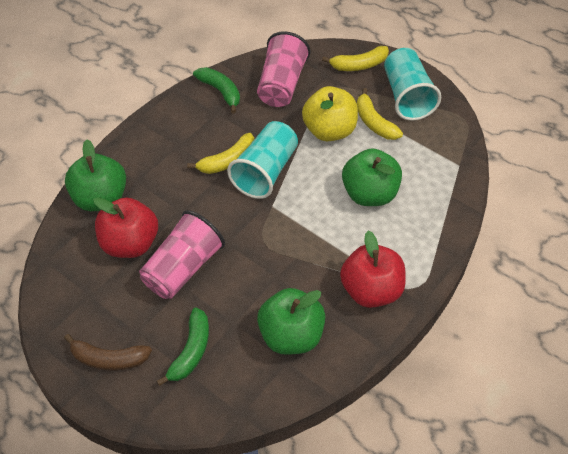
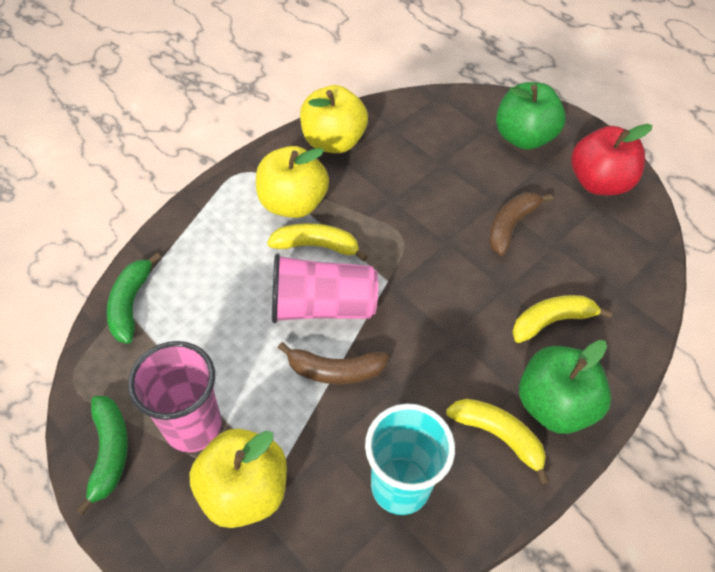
brown banana: 1 -> 2
green apple: 3 -> 2
red apple: 2 -> 1
turquoise cup: 2 -> 1
yellow apple: 1 -> 3

